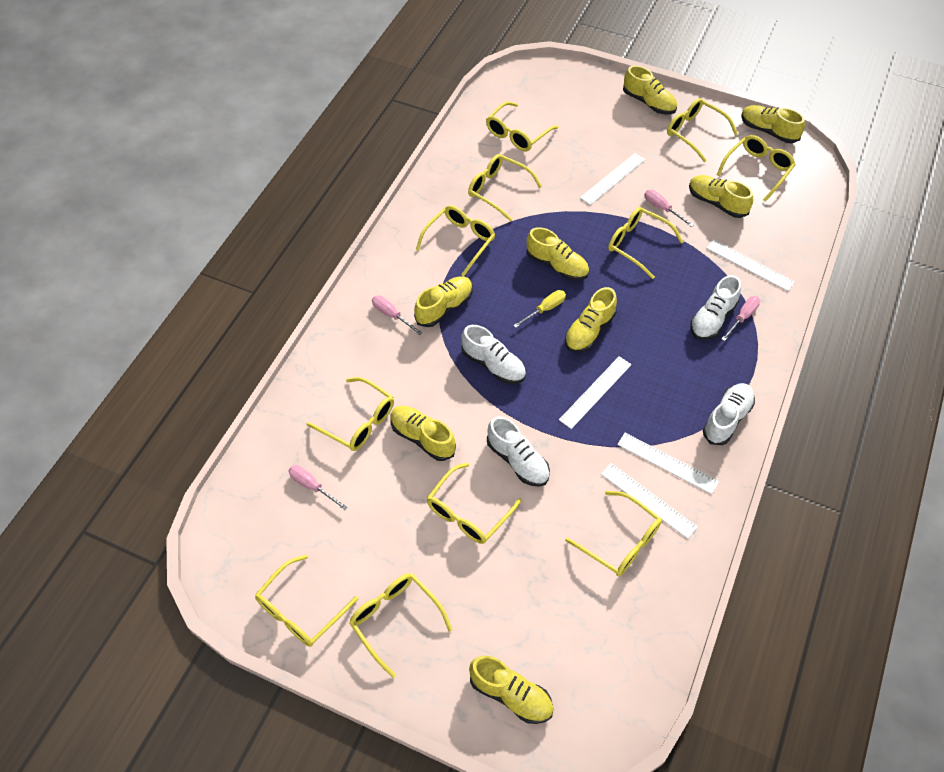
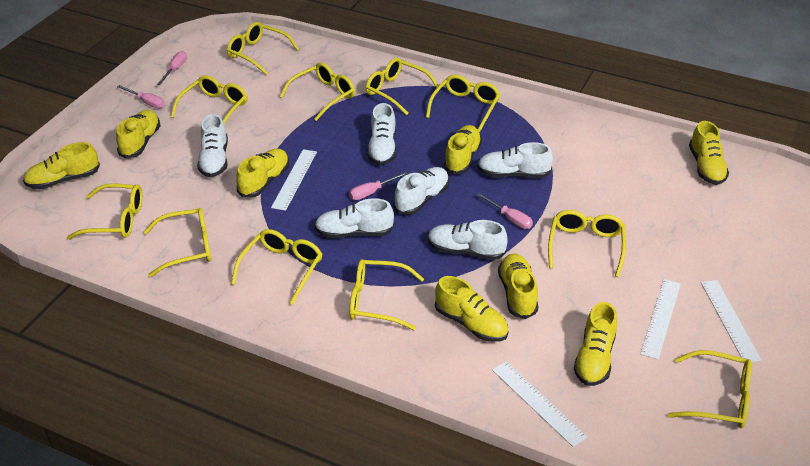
white ruler: 5 -> 4
white shoe: 4 -> 6
yellow screwdriver: 1 -> 0

